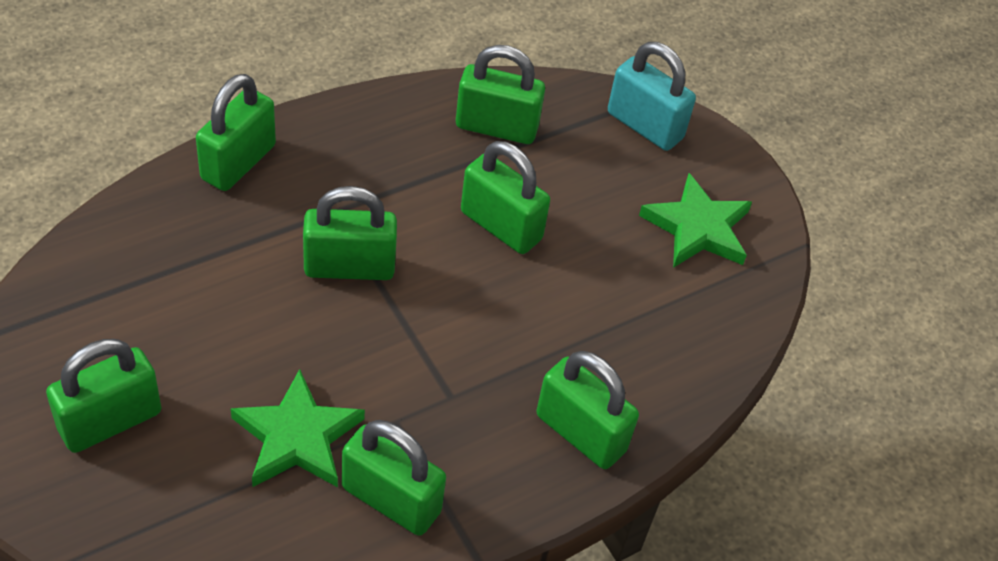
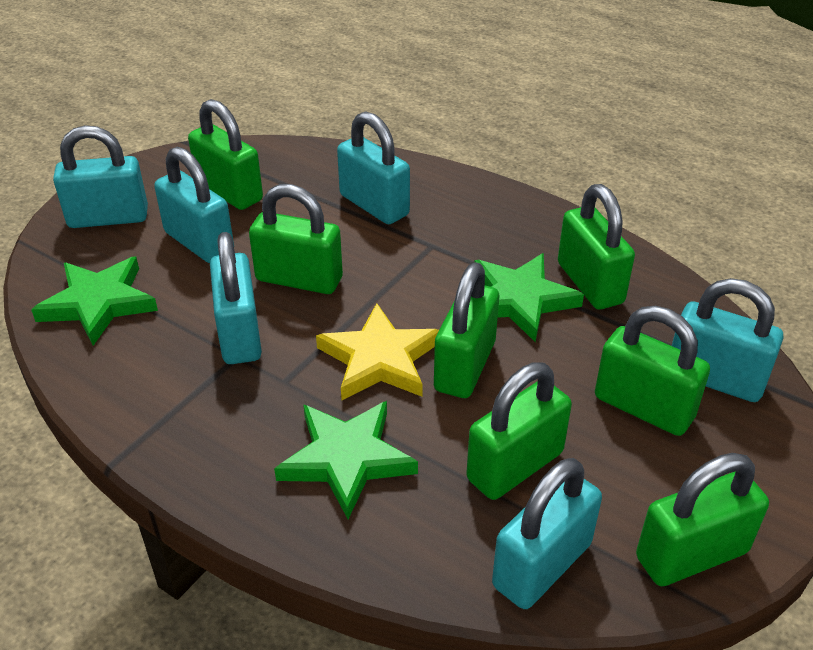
green star: 2 -> 3
turquoise padlock: 1 -> 6
yellow star: 0 -> 1

